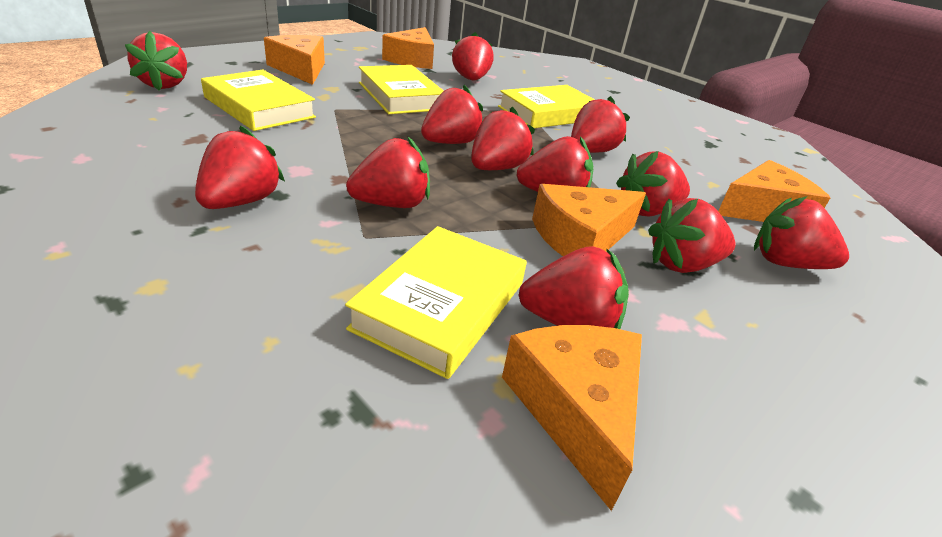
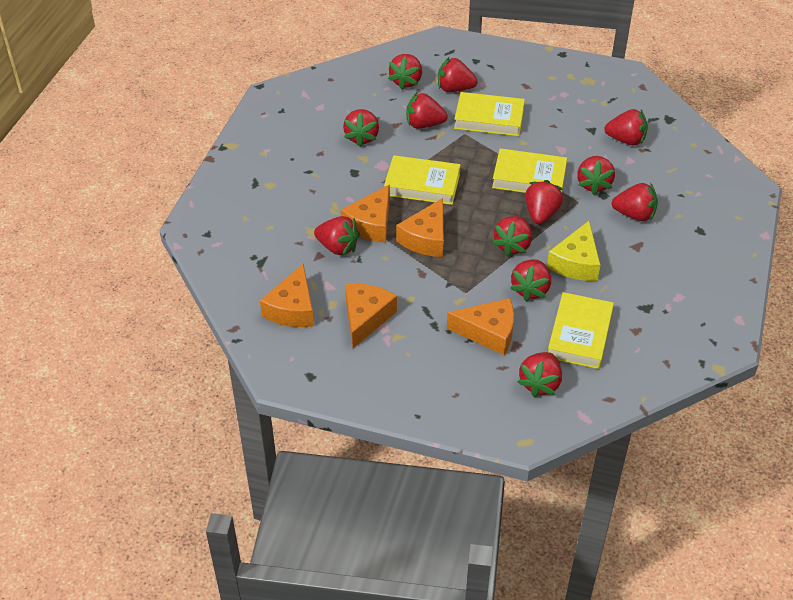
yellow cheese: 0 -> 1

